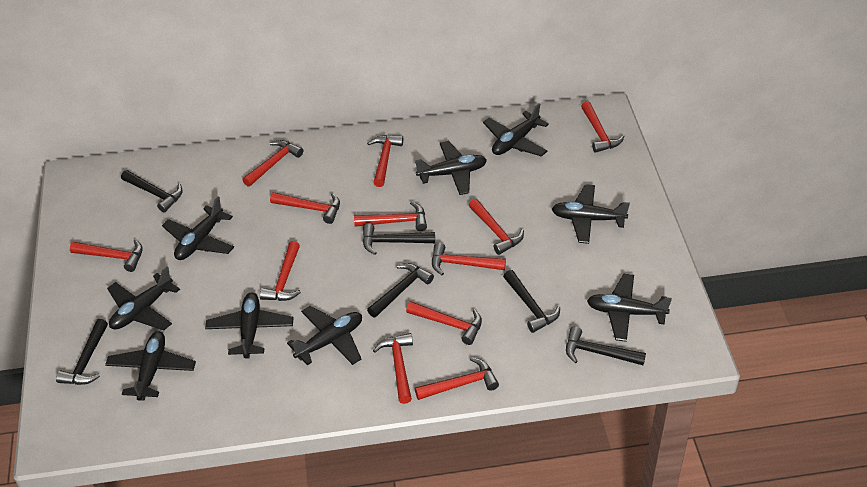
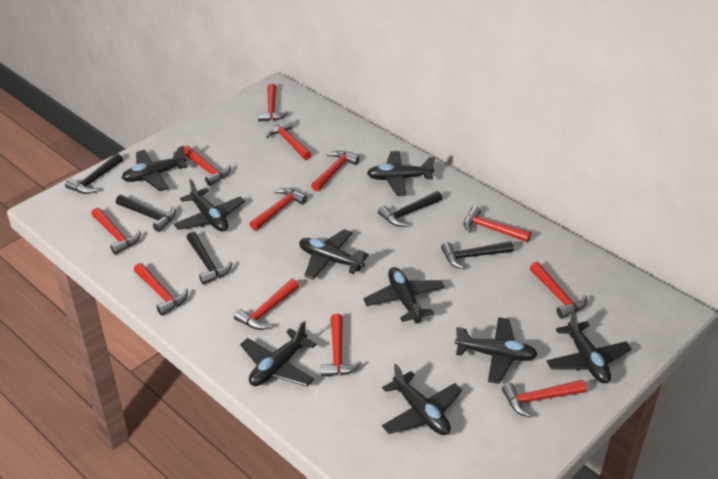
black hammer: 6 -> 5

